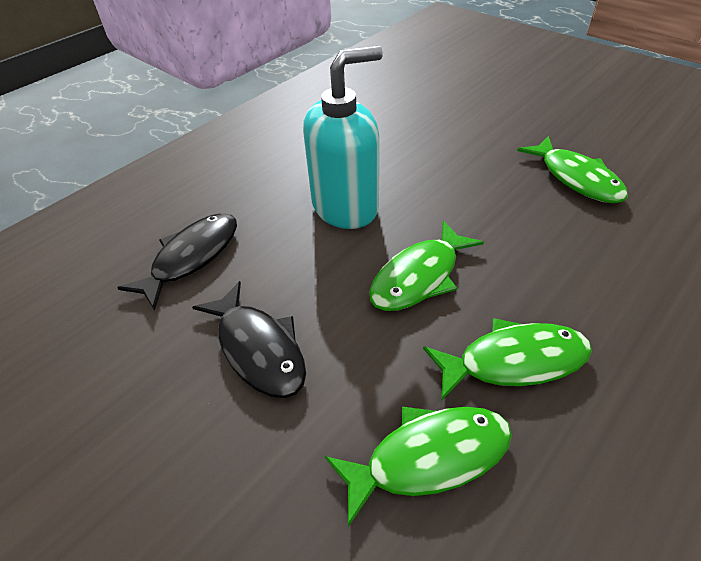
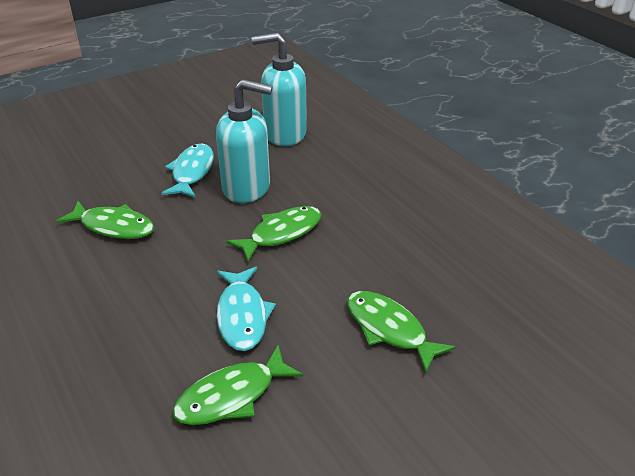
black fish: 2 -> 0
turquoise fish: 0 -> 2
turquoise soap dispenser: 1 -> 2

